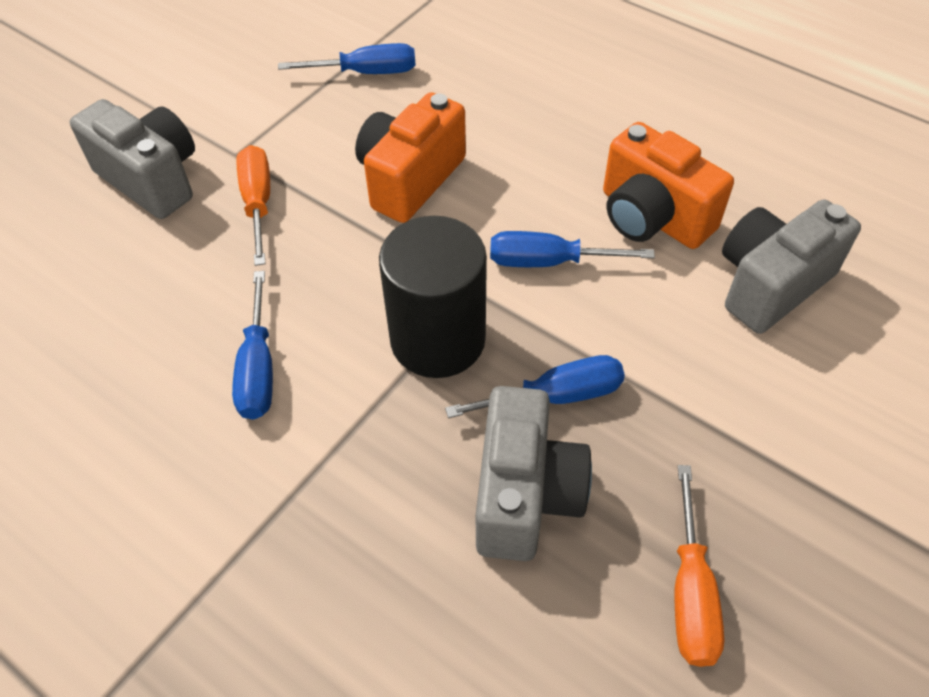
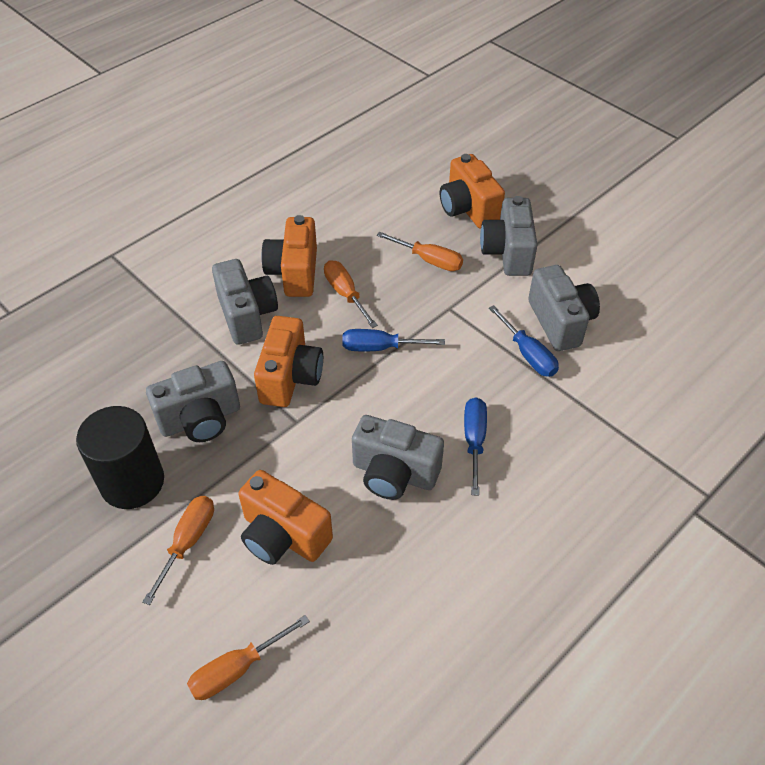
blue screwdriver: 4 -> 3
grey camera: 3 -> 5
orange camera: 2 -> 4
orange screwdriver: 2 -> 4

